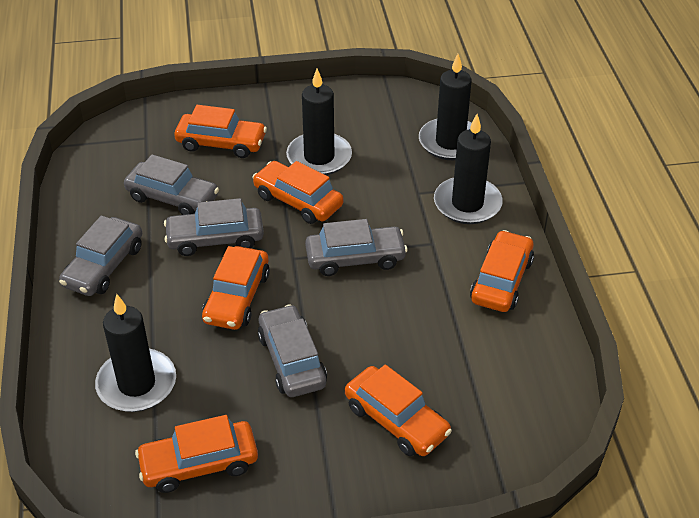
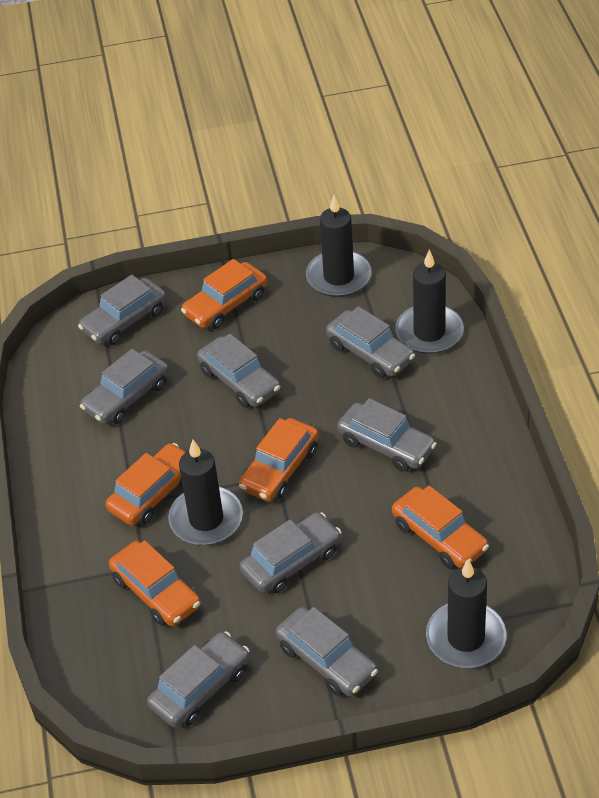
grey car: 5 -> 8
orange car: 6 -> 5

